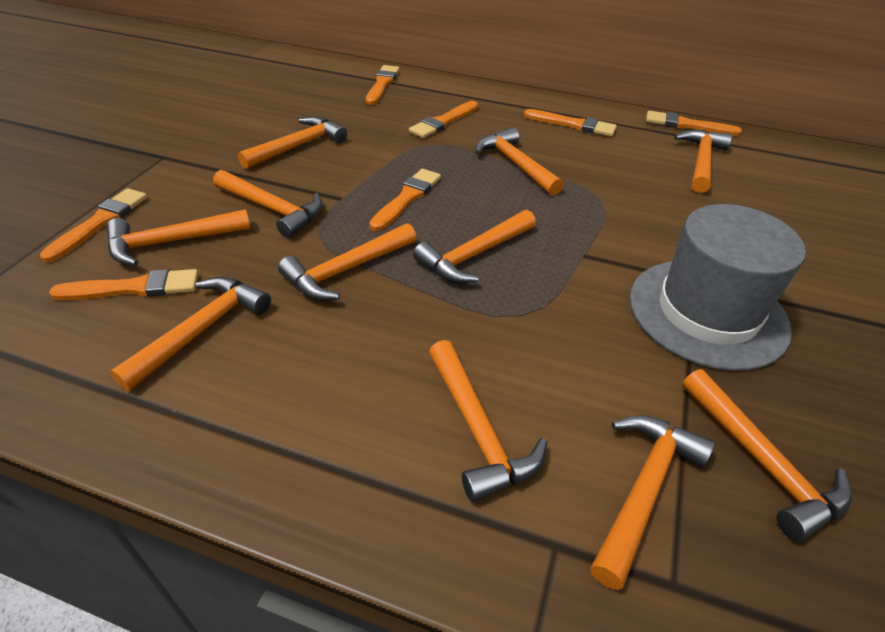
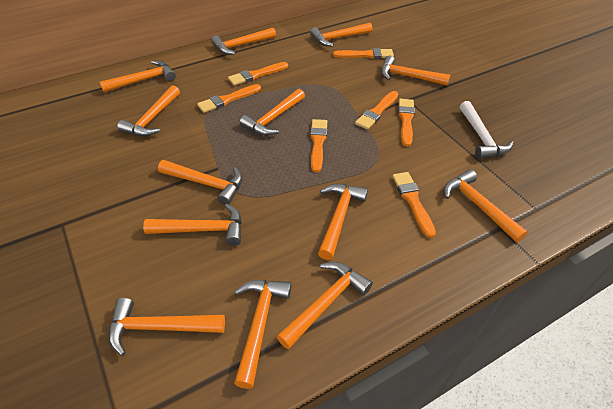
grey hat: 1 -> 0
orange hammer: 11 -> 13
white hammer: 0 -> 1

